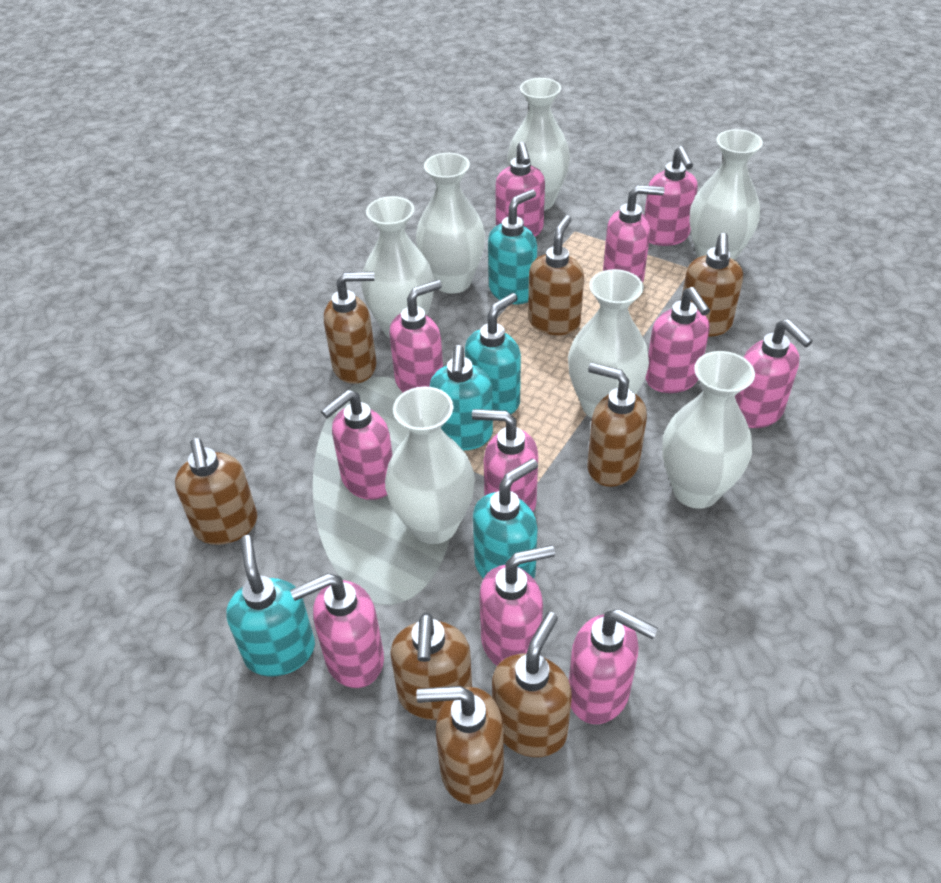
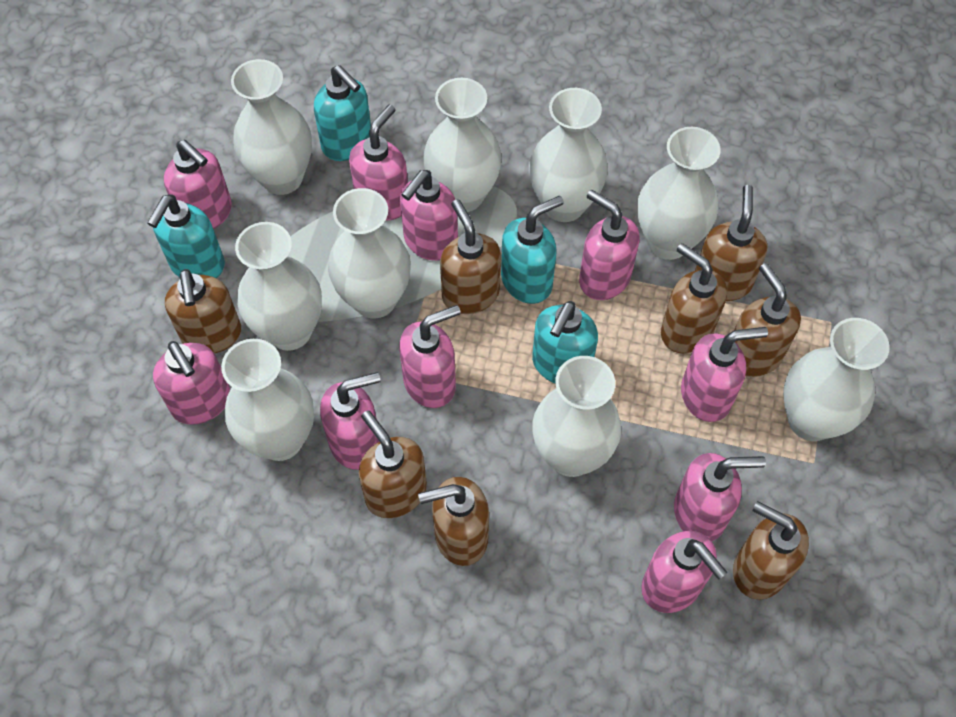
pink soap dispenser: 11 -> 10
turquoise soap dispenser: 5 -> 4
white vase: 7 -> 9

